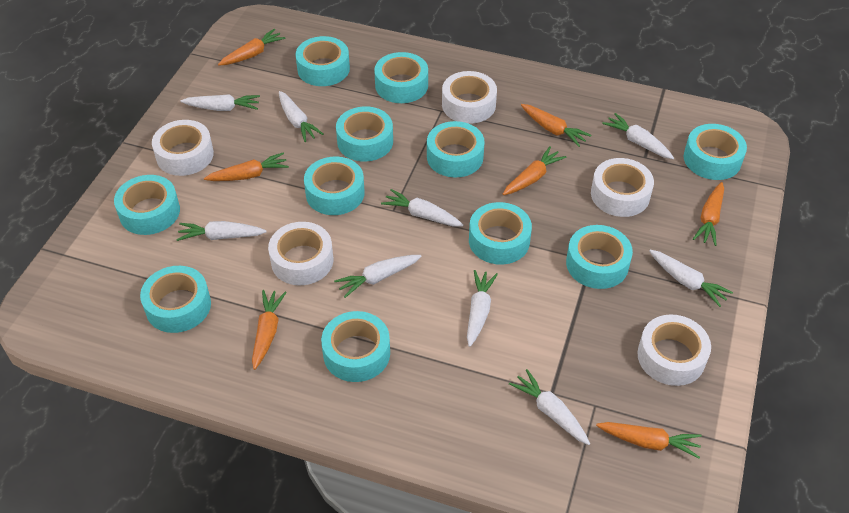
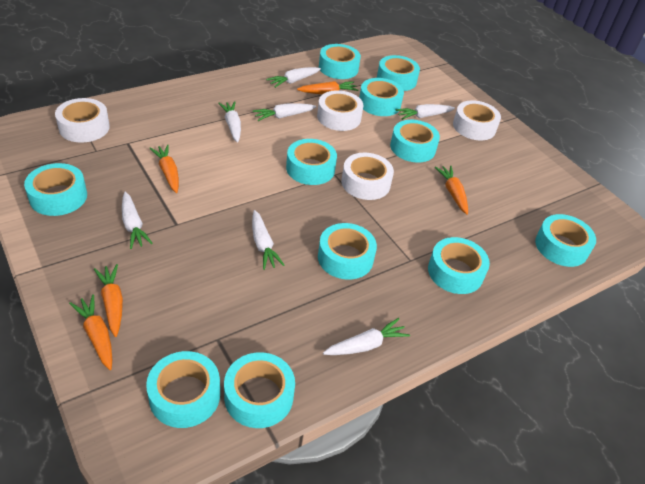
orange carrot: 7 -> 5
white carrot: 9 -> 7
white tape: 5 -> 4

